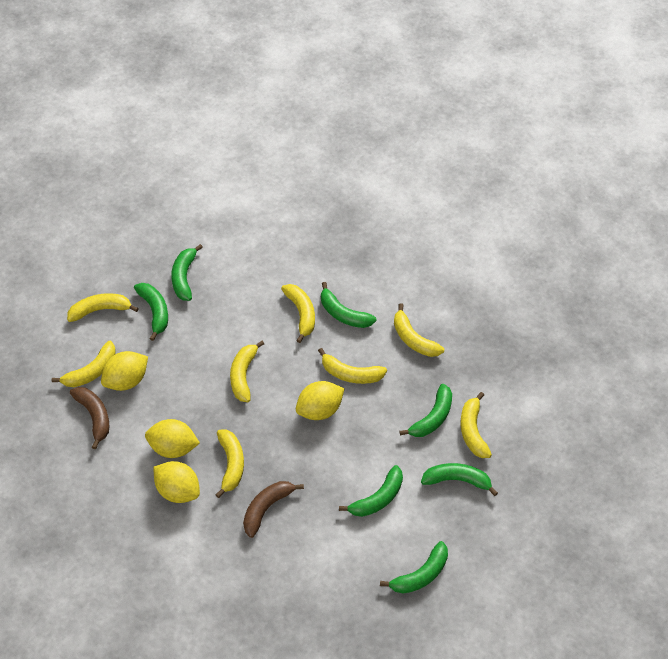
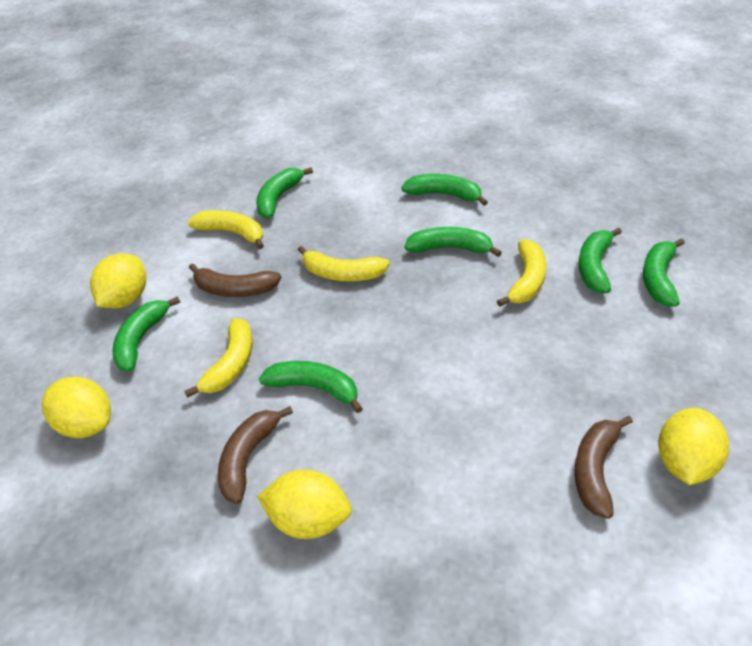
brown banana: 2 -> 3
yellow banana: 8 -> 4

